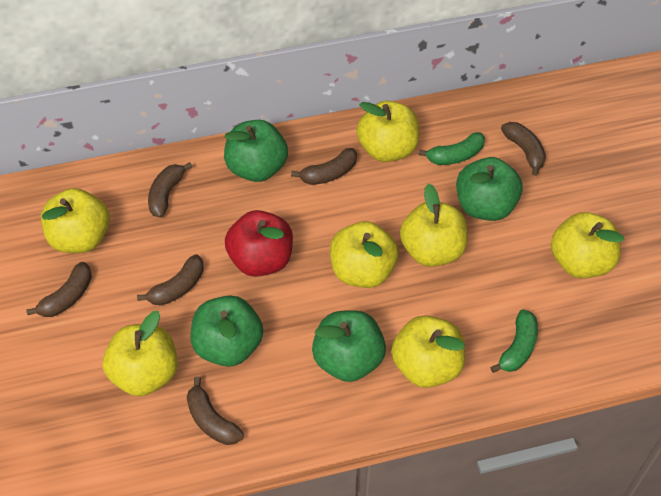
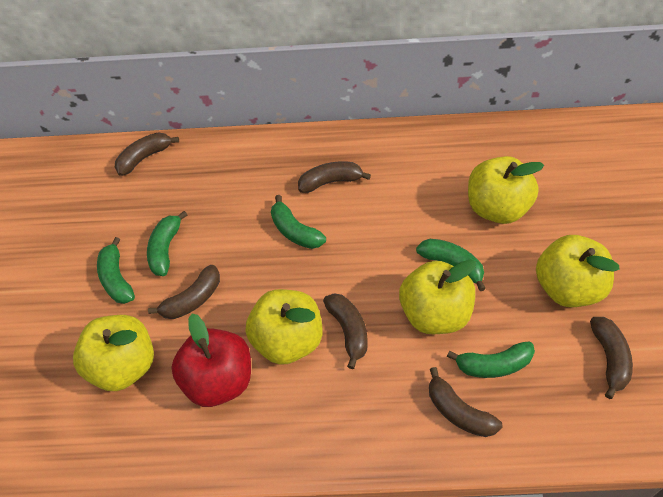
green apple: 4 -> 0
green banana: 2 -> 5
yellow apple: 7 -> 5

